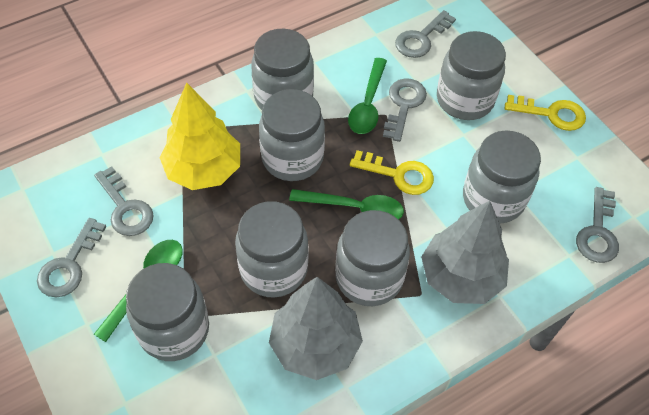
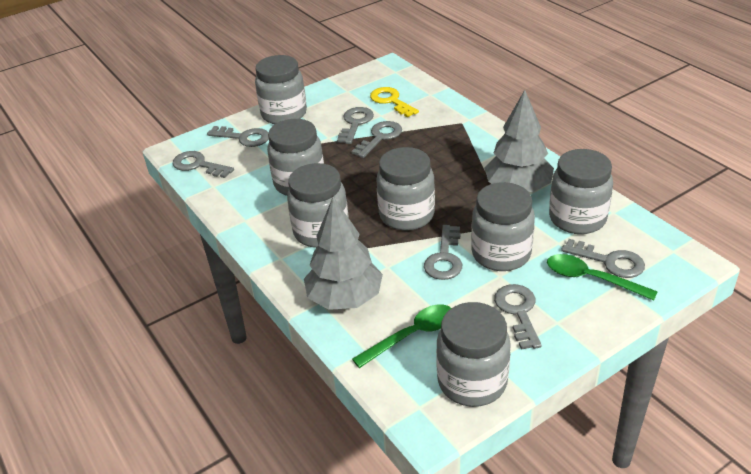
green spoon: 3 -> 2
grey key: 5 -> 7
yellow key: 2 -> 1
yellow tree: 1 -> 0

